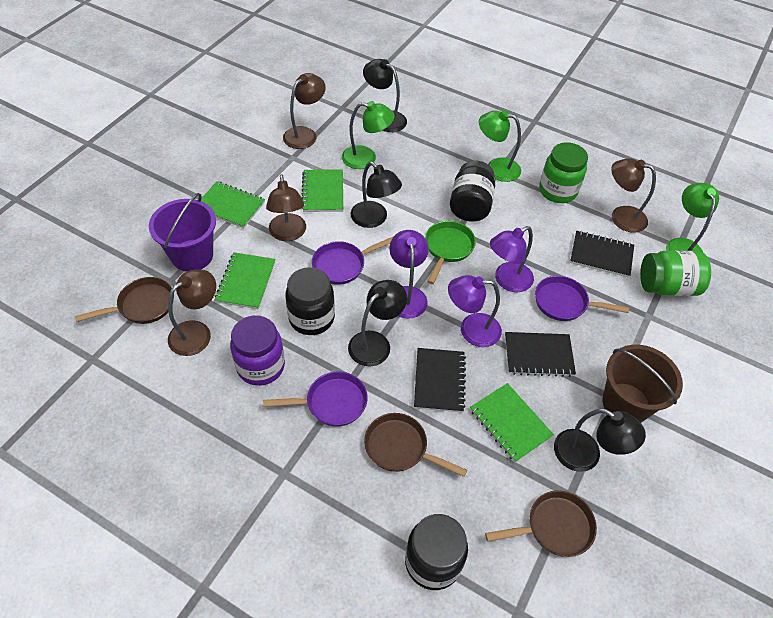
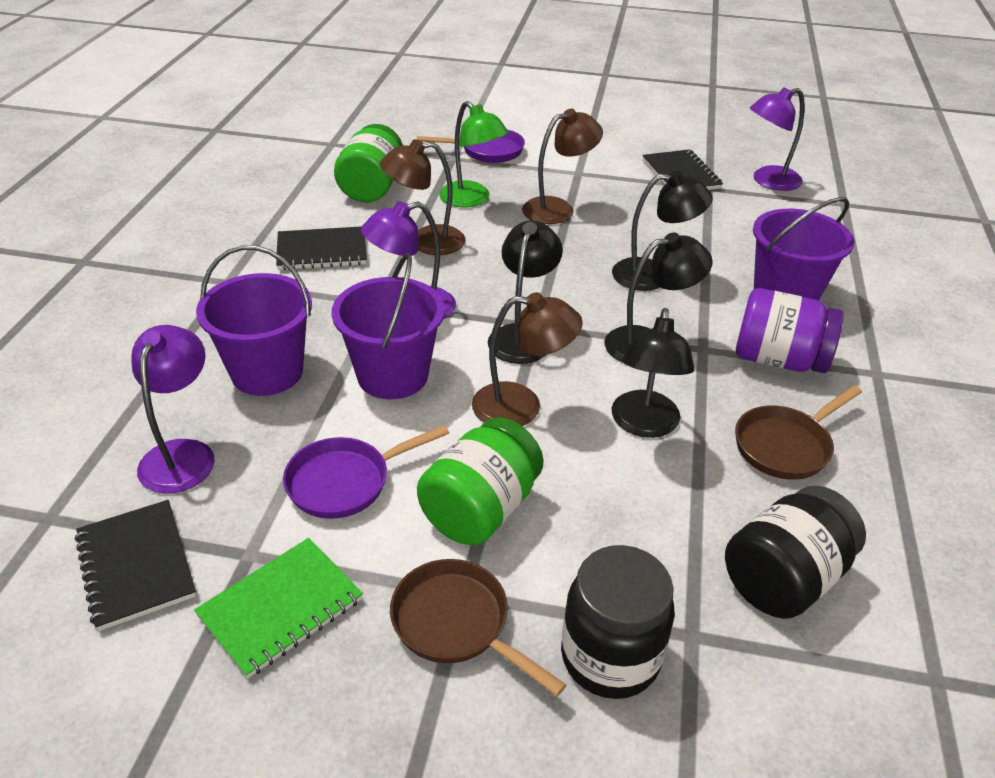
black jar: 3 -> 2
brown bucket: 1 -> 0
brown lamp: 4 -> 3
brown pan: 3 -> 2
green lamp: 3 -> 1
green notebook: 4 -> 1
green pan: 1 -> 0
purple bucket: 1 -> 3
purple pan: 3 -> 2

